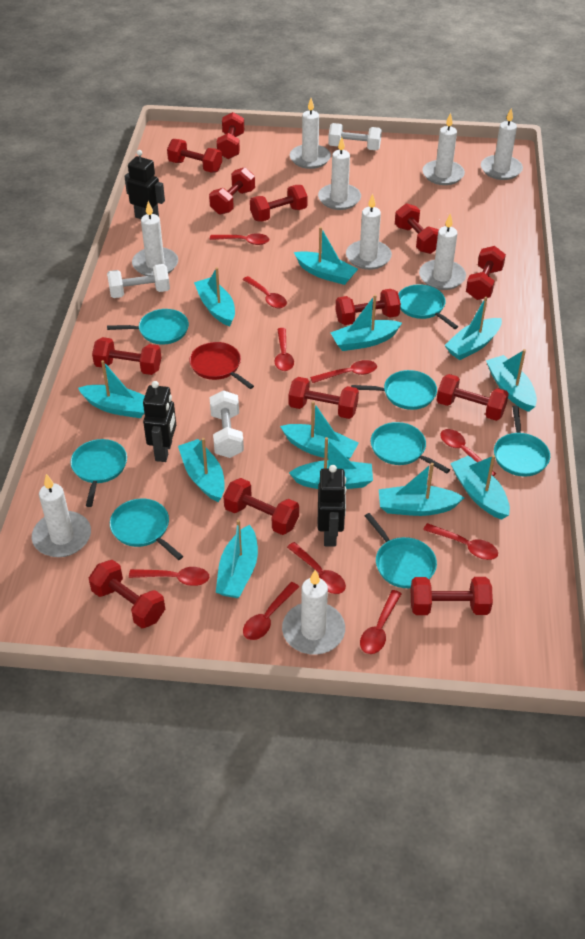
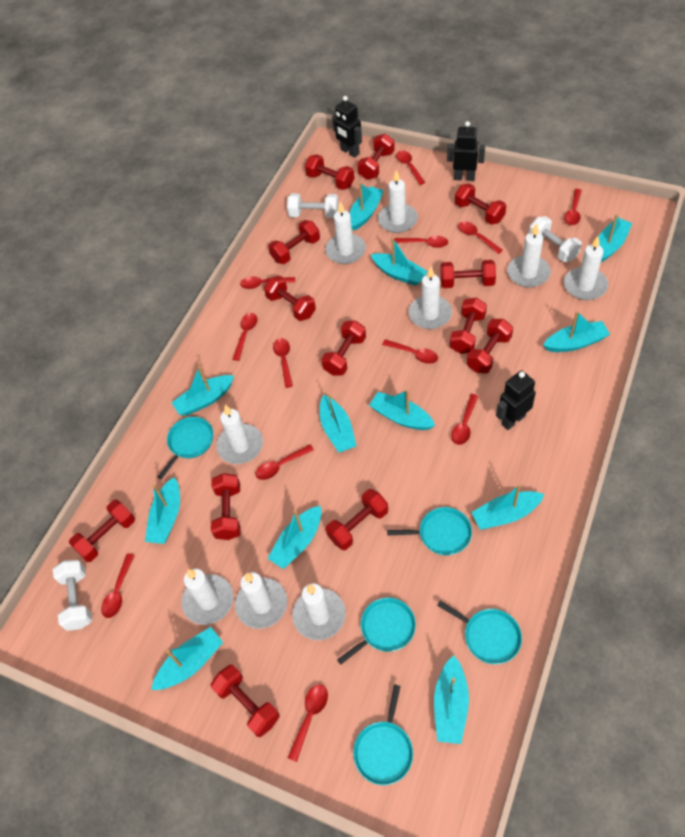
red pan: 1 -> 0
red spoon: 10 -> 12
turquoise pan: 8 -> 5

